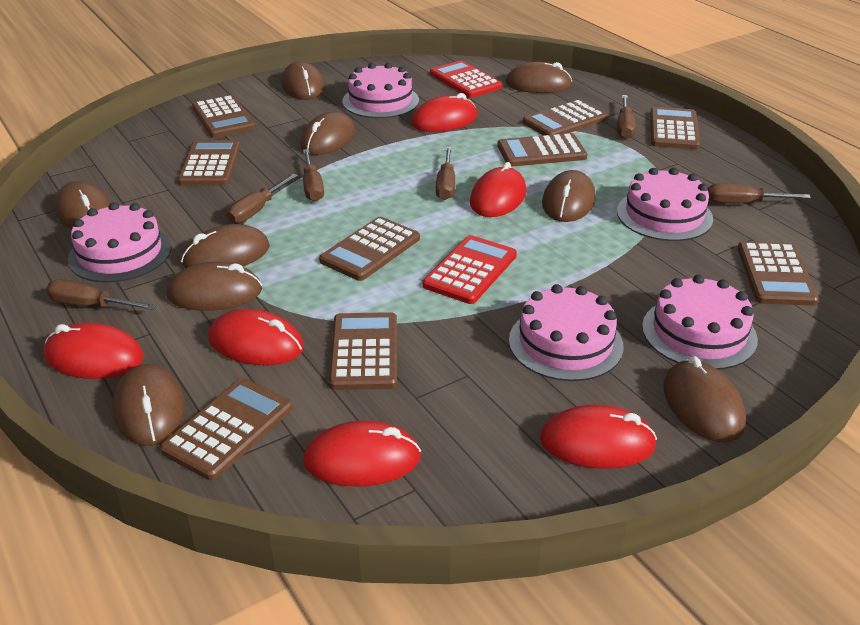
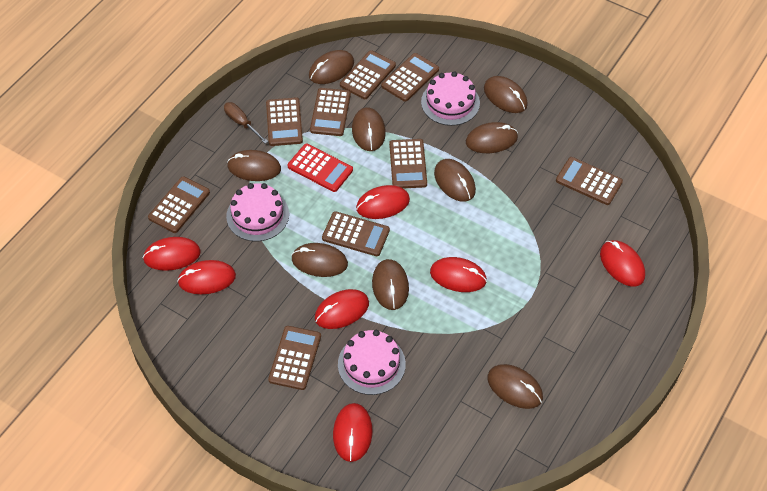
brown screwdriver: 6 -> 1
pink cake: 5 -> 3
red calculator: 2 -> 1
red mouse: 6 -> 7

